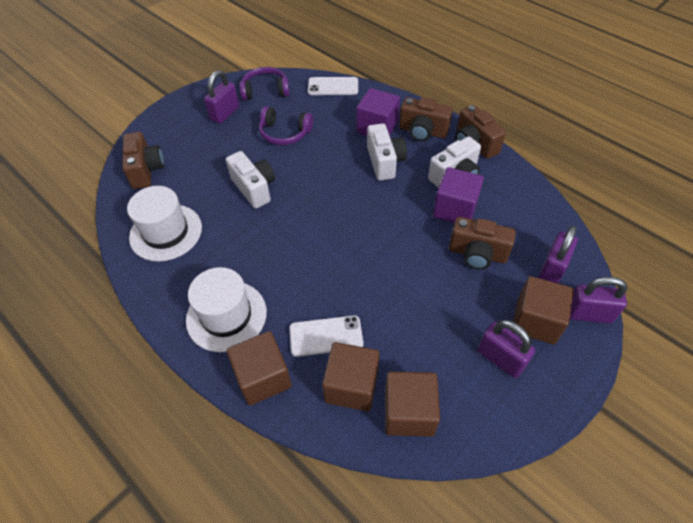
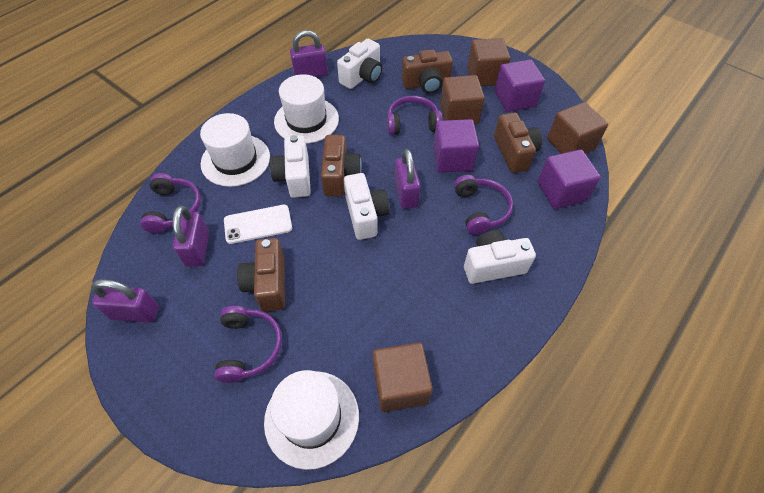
purple cube: 2 -> 3
purple headphones: 2 -> 4
white camera: 3 -> 4
white hat: 2 -> 3
white phone: 2 -> 1

